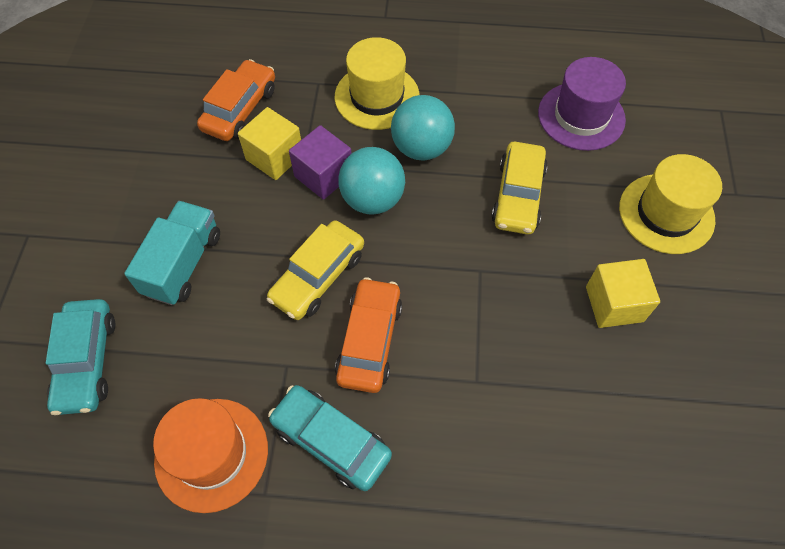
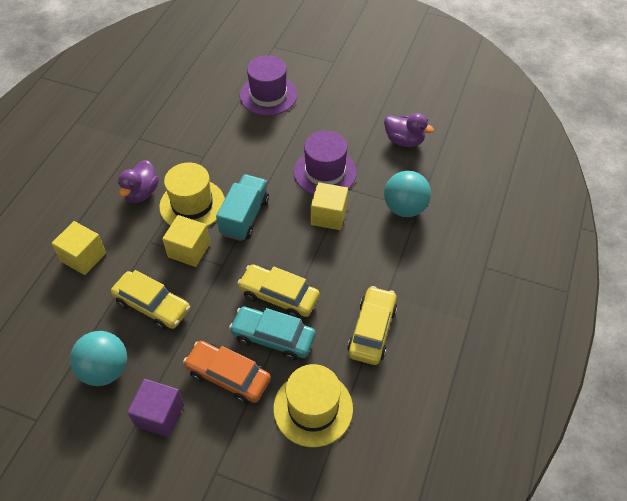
orange car: 2 -> 1
orange hat: 1 -> 0
purple duck: 0 -> 2
purple hat: 1 -> 2
turquoise car: 2 -> 1
yellow car: 2 -> 3
yellow cube: 2 -> 3

